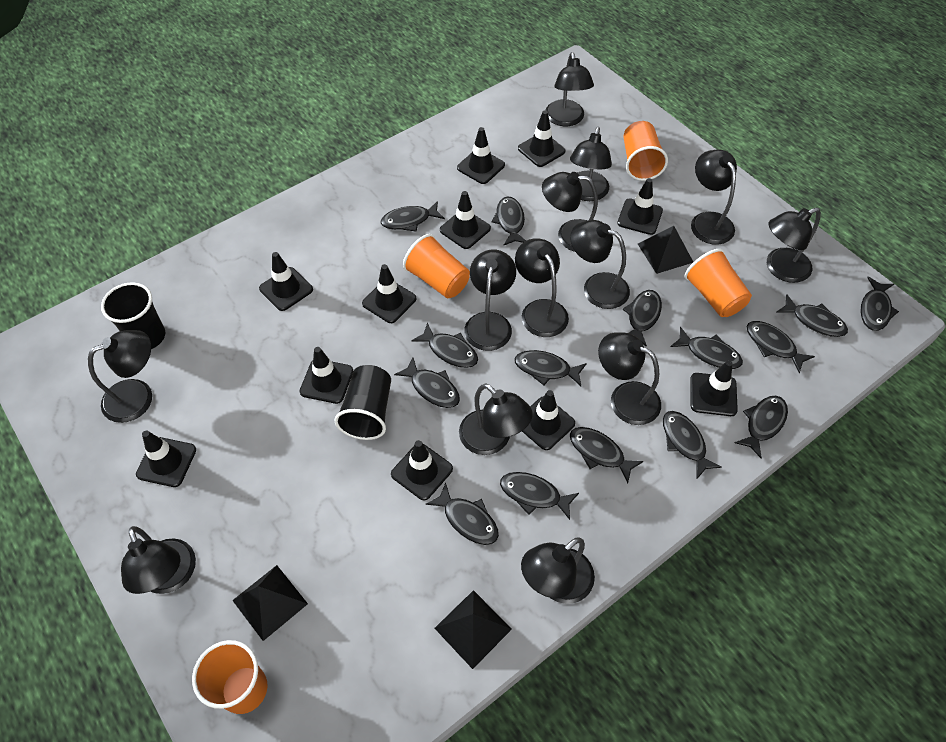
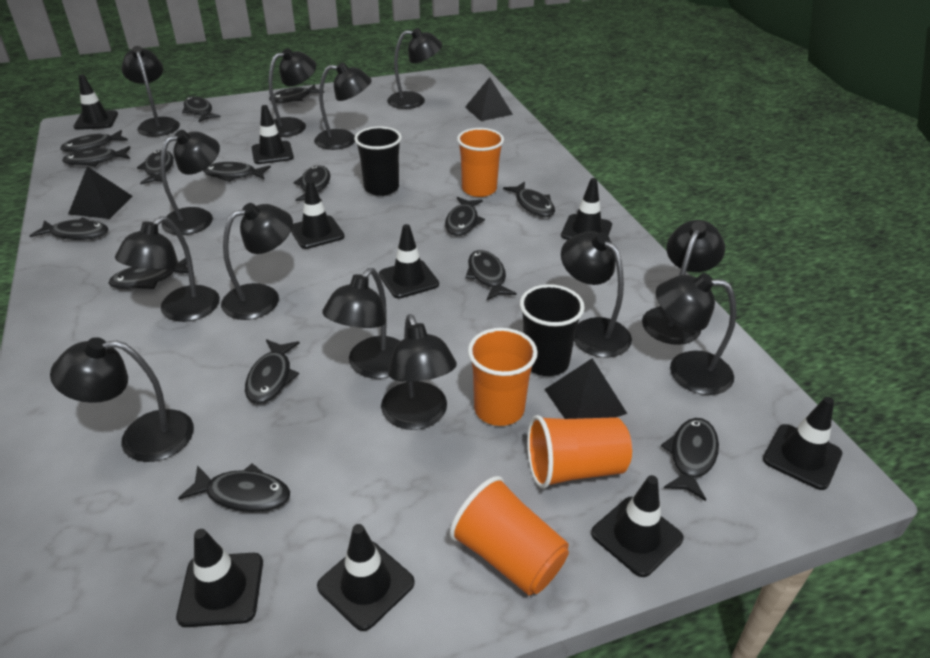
black traffic cone: 11 -> 9

